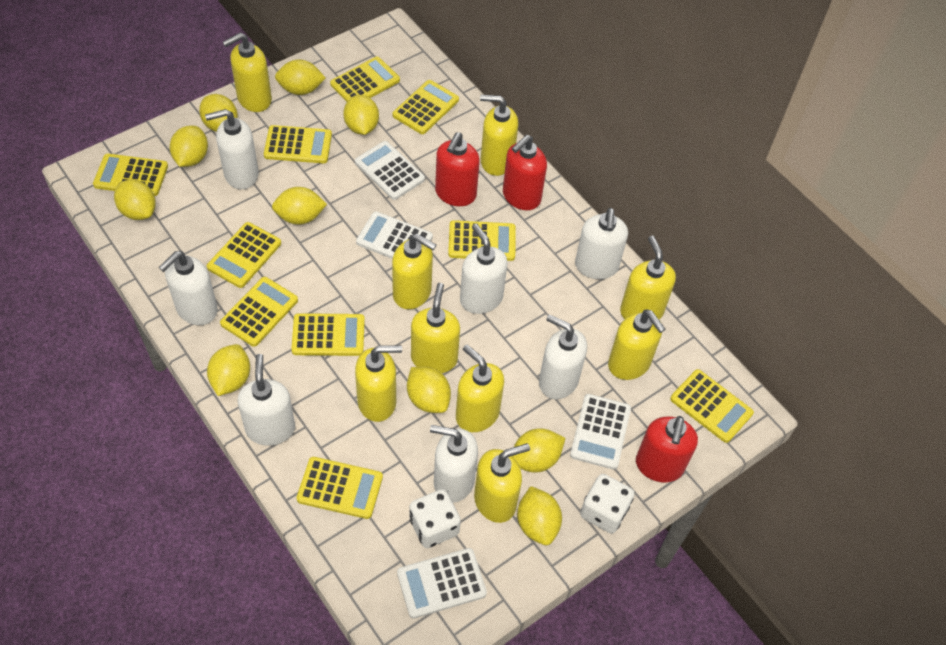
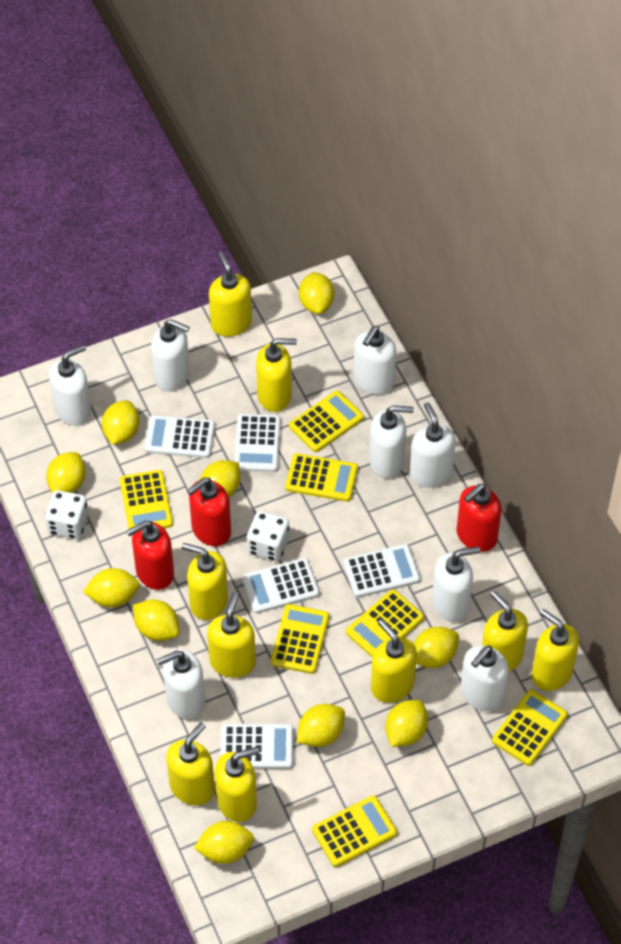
white calculator: 4 -> 5
white soap dispenser: 7 -> 8
yellow calculator: 10 -> 7

